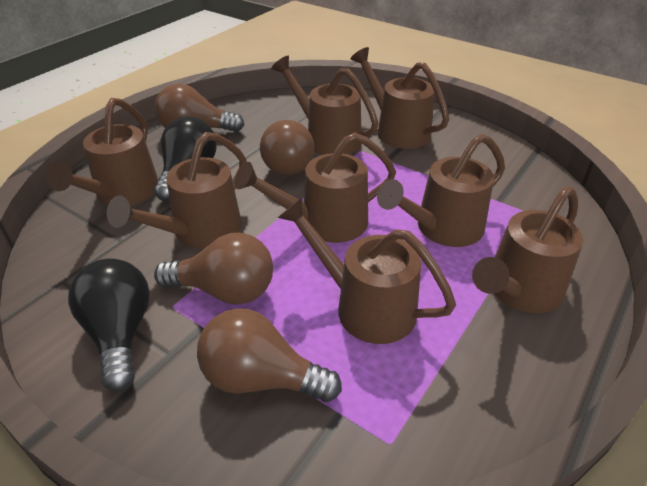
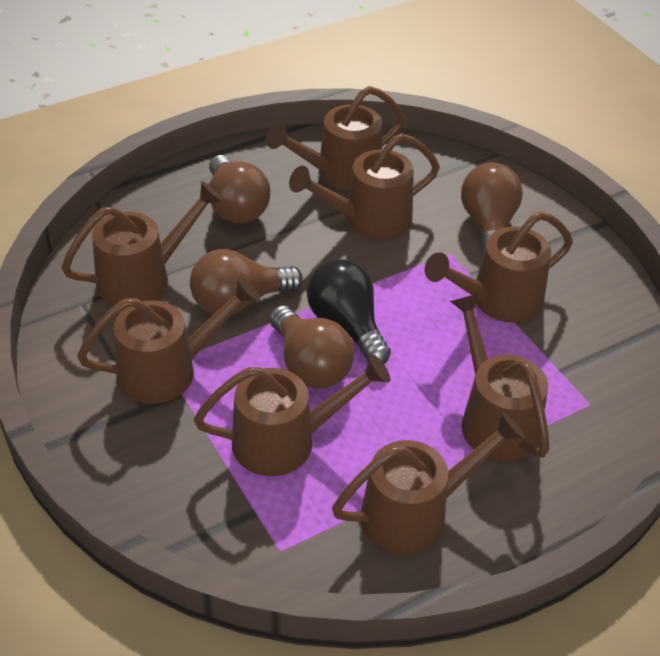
black light bulb: 2 -> 1

